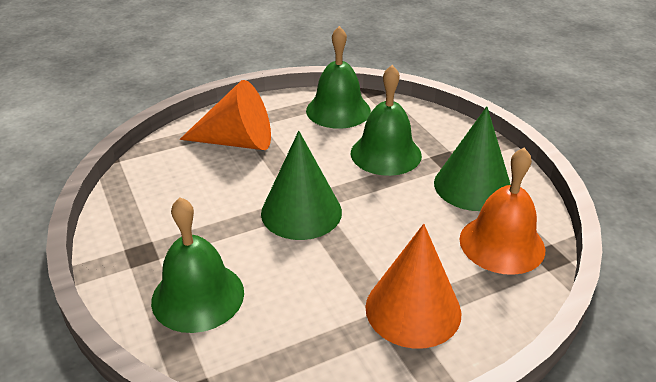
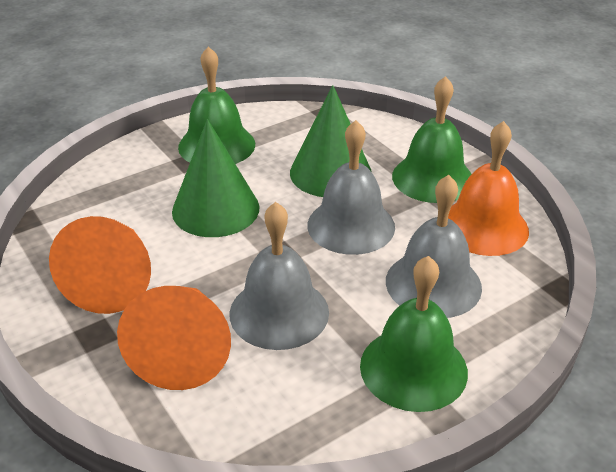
grey bell: 0 -> 3

